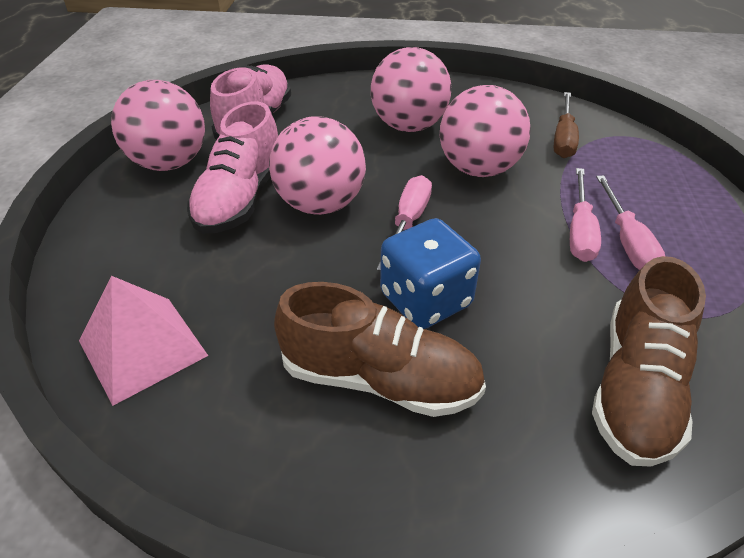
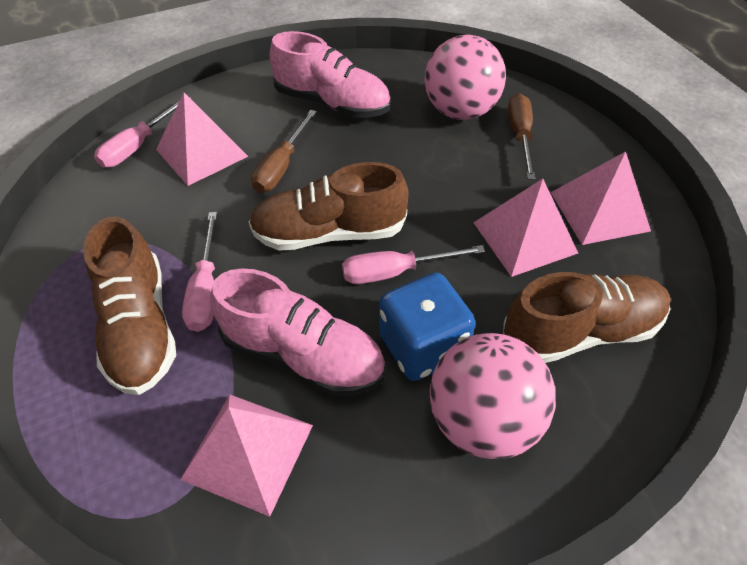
brown screwdriver: 1 -> 2
brown shoe: 2 -> 3
pink ball: 4 -> 2
pink pyramid: 1 -> 4

